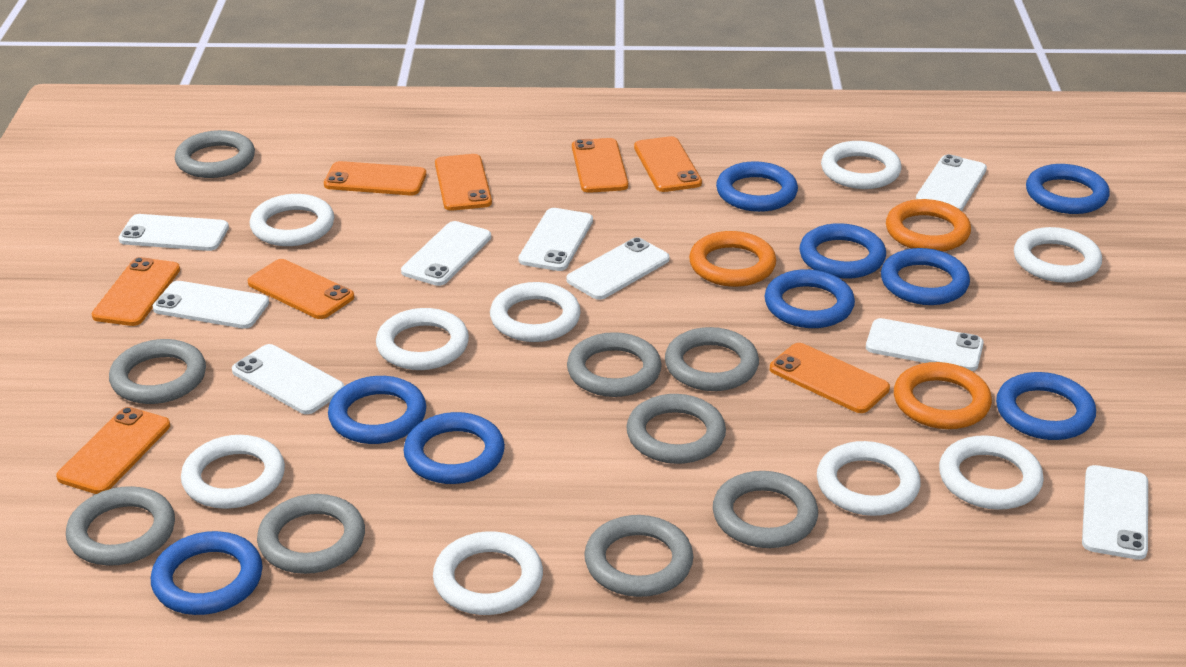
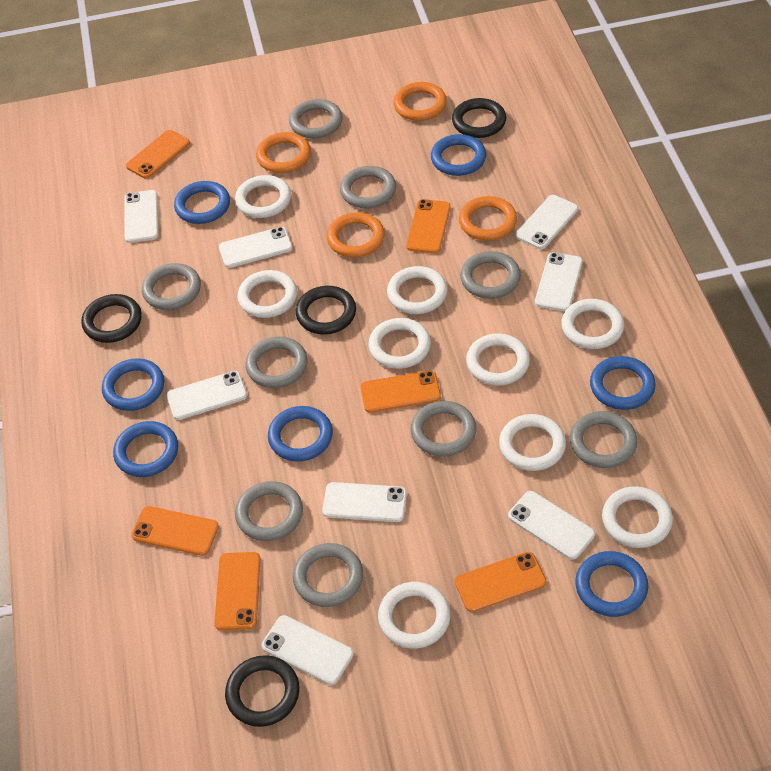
black ring: 0 -> 4
blue ring: 9 -> 7
orange phone: 8 -> 6
orange ring: 3 -> 4
white phone: 9 -> 8

